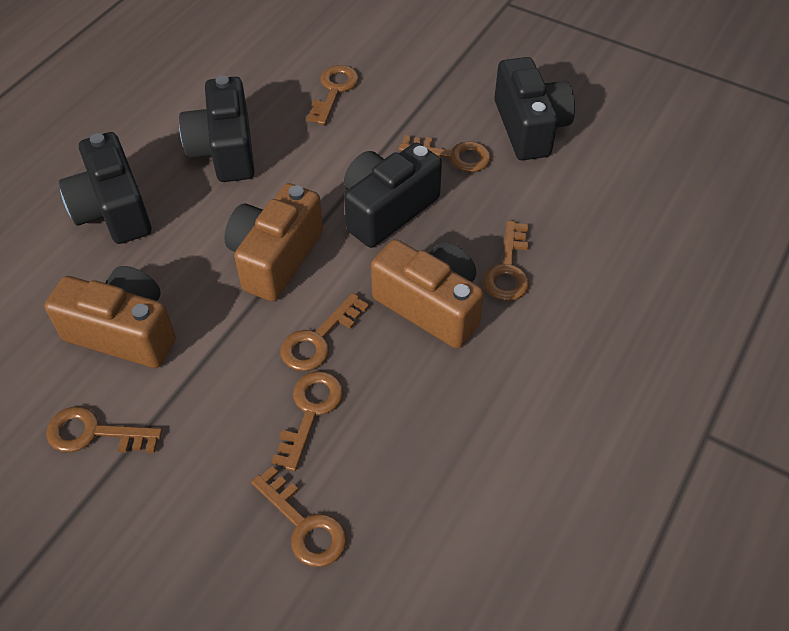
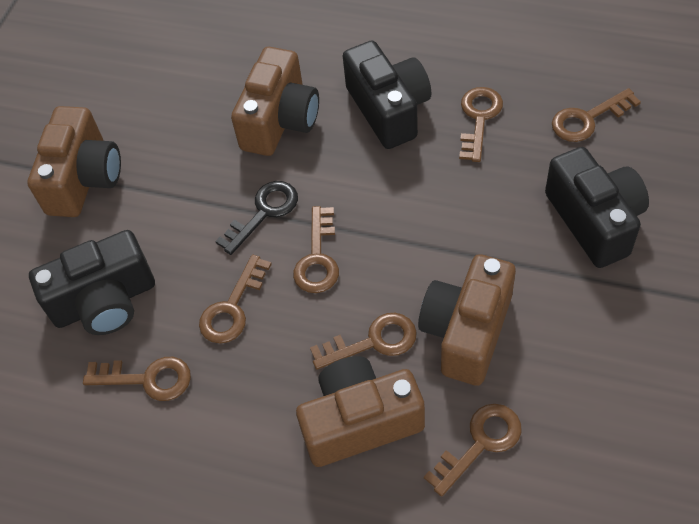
black camera: 4 -> 3
black key: 0 -> 1
brown camera: 3 -> 4

